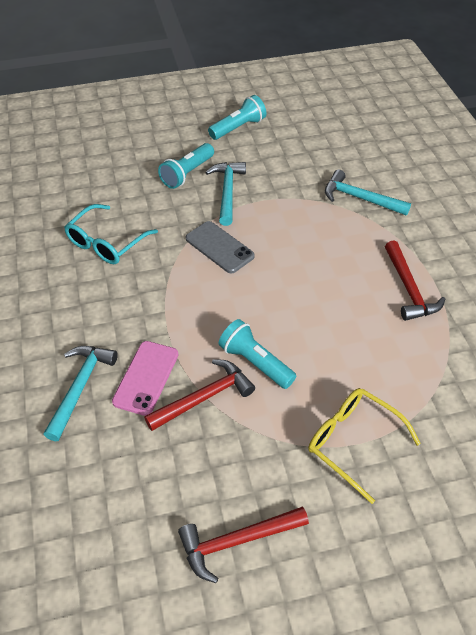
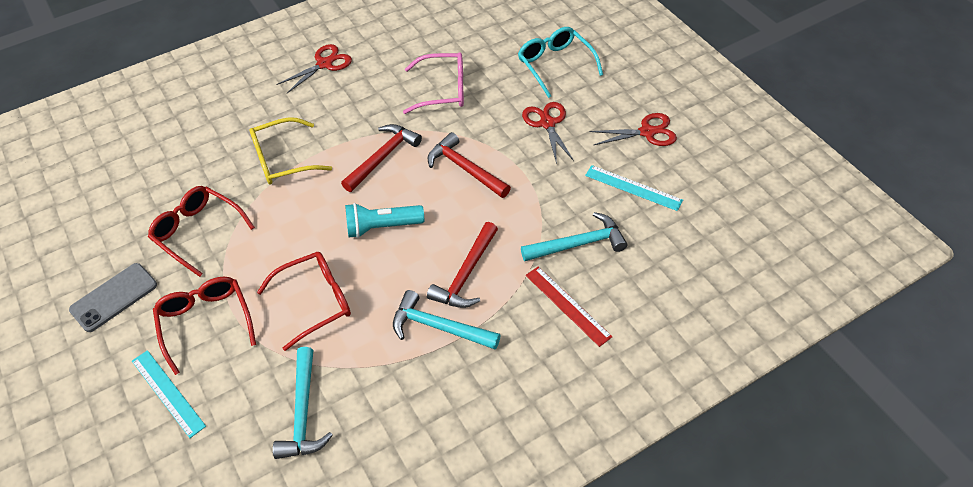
pink glasses: 0 -> 1
pink phone: 1 -> 0
red glasses: 0 -> 3
red ruler: 0 -> 1
red scissors: 0 -> 3
turquoise flashlight: 3 -> 1
turquoise ruler: 0 -> 2

